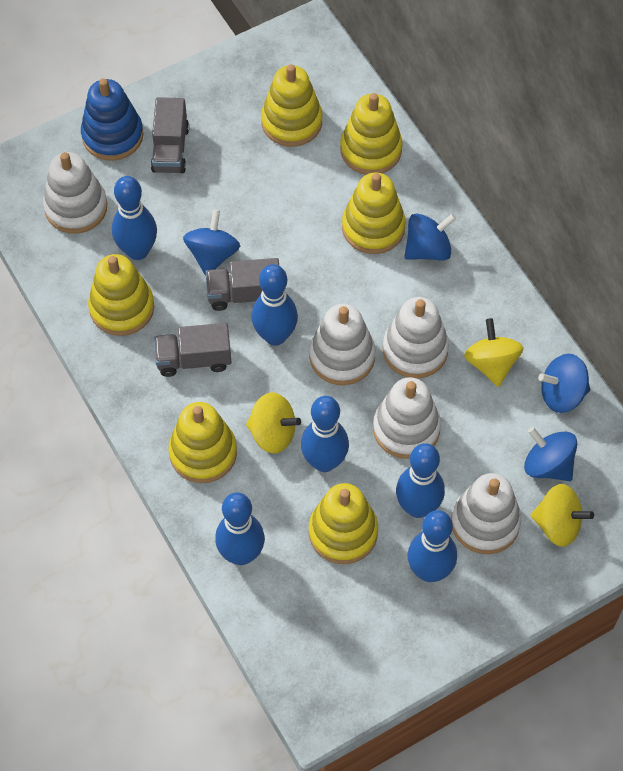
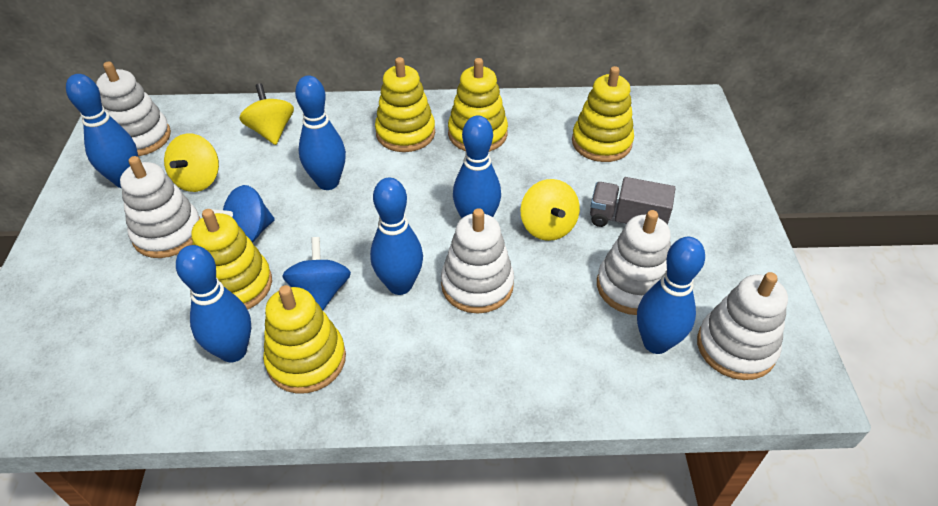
blue spinning top: 4 -> 2
blue stacking toy: 1 -> 0
grey truck: 3 -> 1
yellow stacking toy: 6 -> 5

